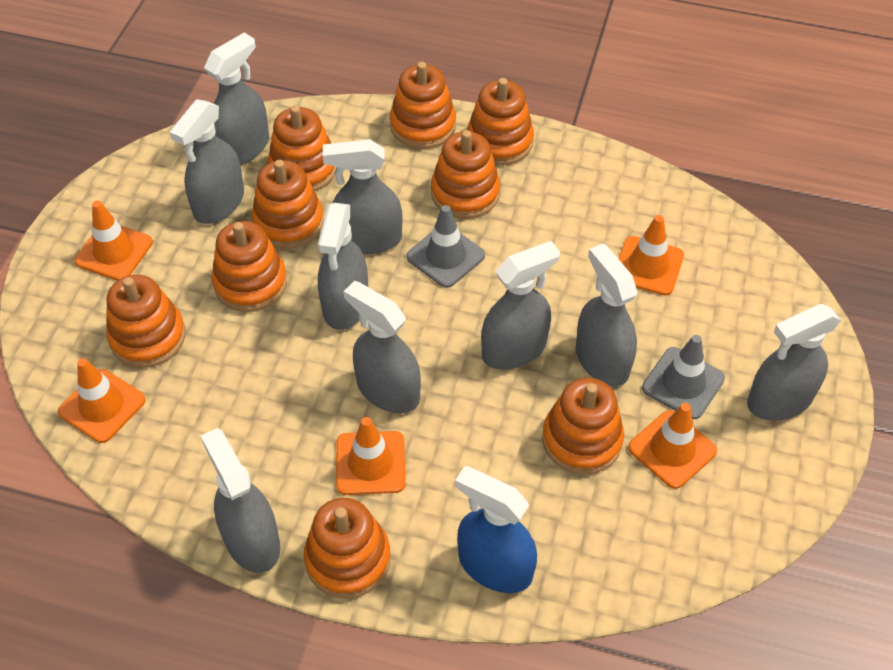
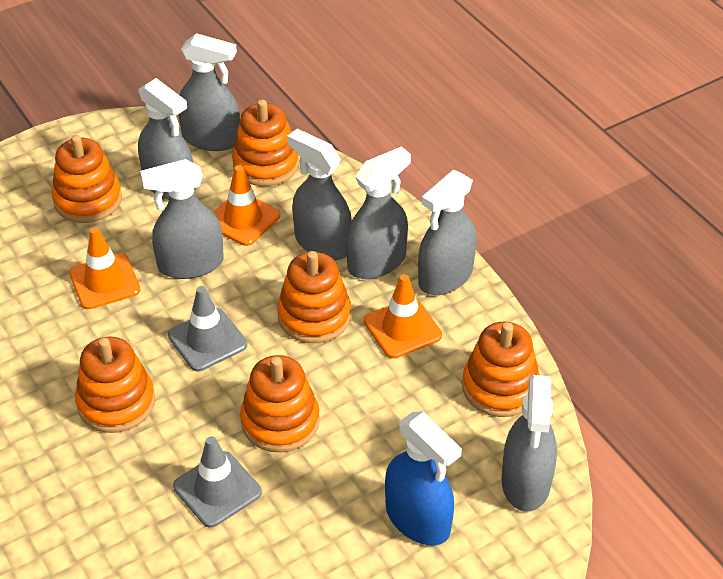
grey spray bottle: 9 -> 7
orange stacking toy: 9 -> 6
orange traffic cone: 5 -> 3

